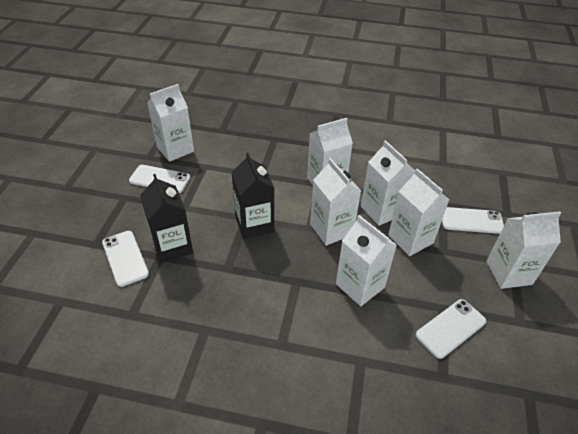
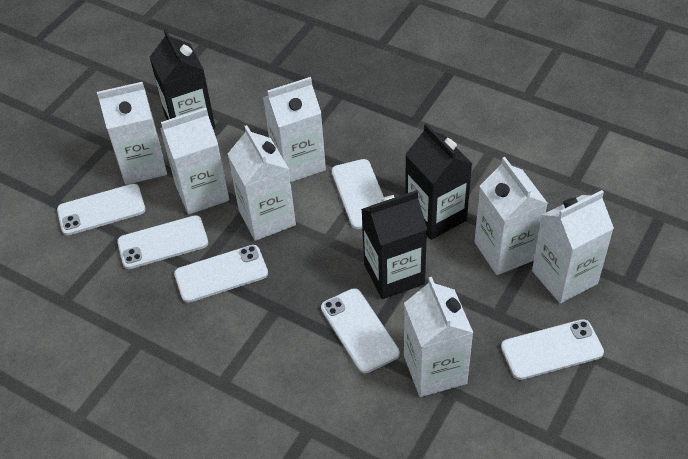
black carton: 2 -> 3
white phone: 4 -> 6

